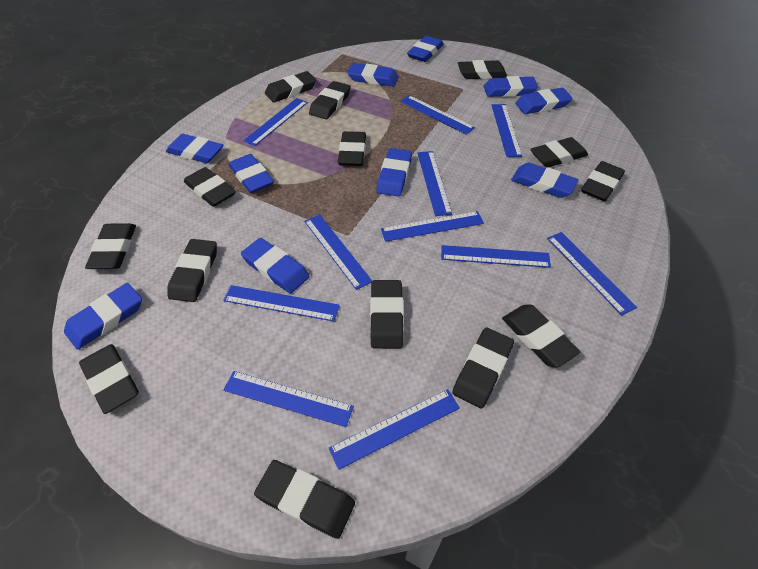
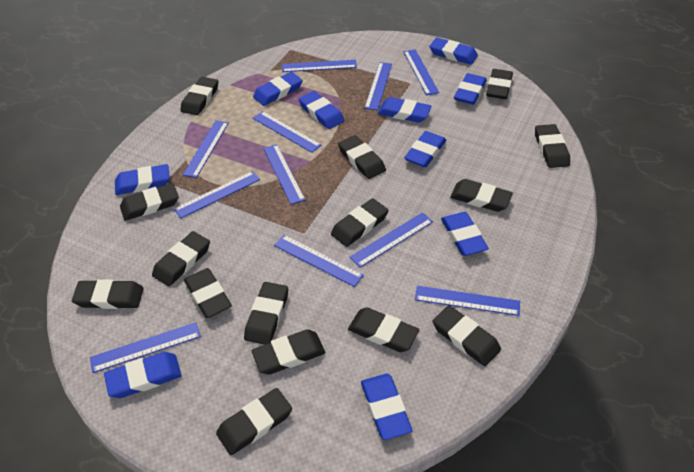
black eraser: 14 -> 15

